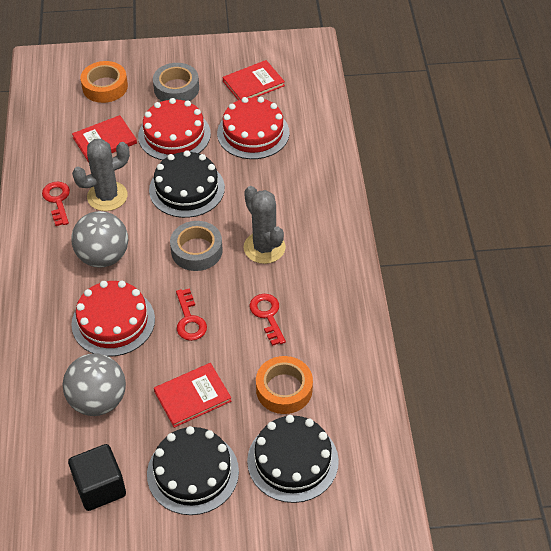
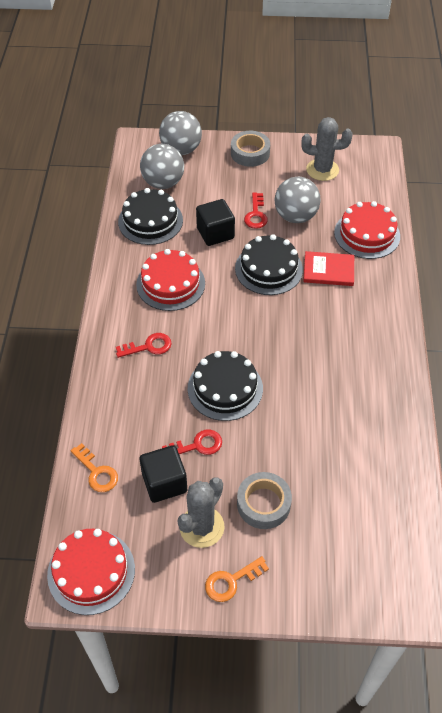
black cube: 1 -> 2
grey ball: 2 -> 3
orange key: 0 -> 2
orange tape: 2 -> 0
red book: 3 -> 1

